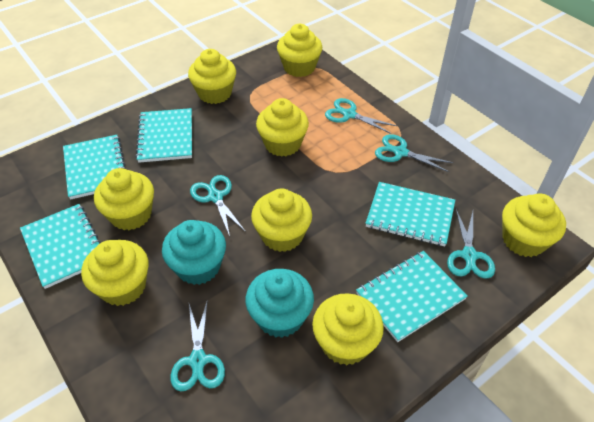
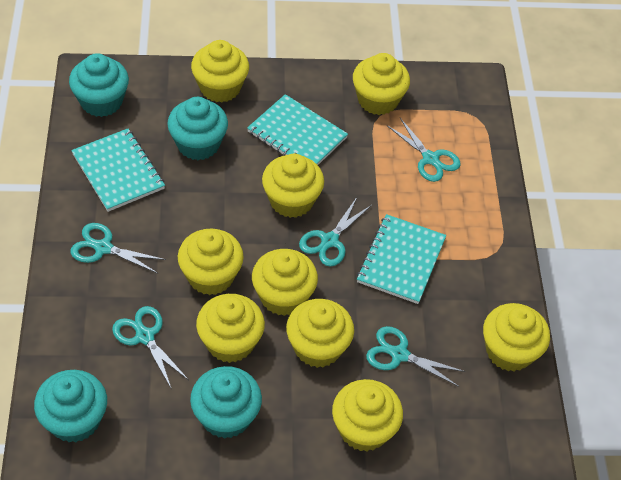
turquoise cupcake: 2 -> 4
turquoise notebook: 5 -> 3
yellow cupcake: 8 -> 9

